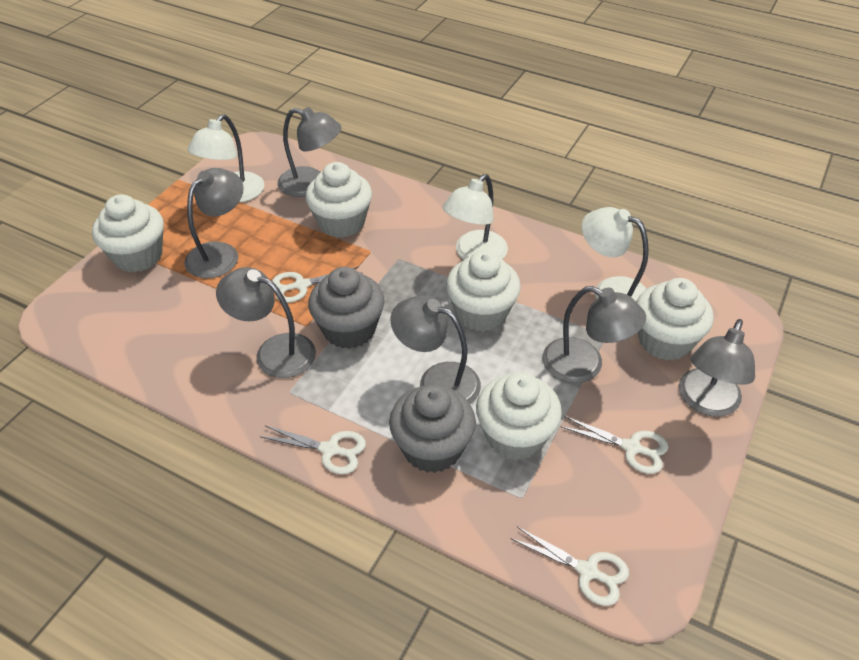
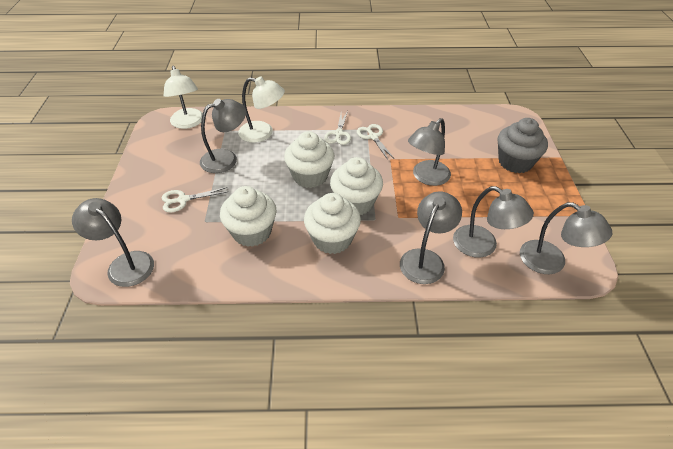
grey cupcake: 2 -> 1
white cupcake: 5 -> 4
white lamp: 3 -> 2
white scissors: 4 -> 3

